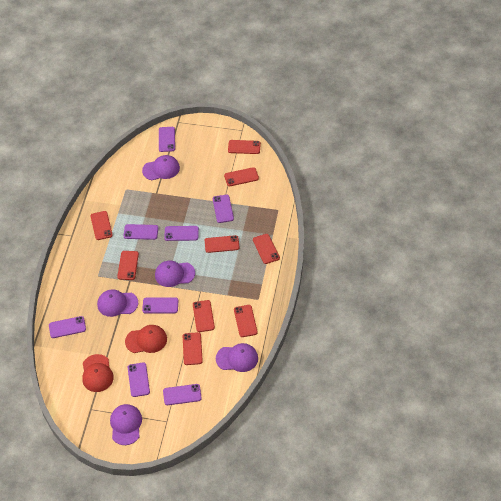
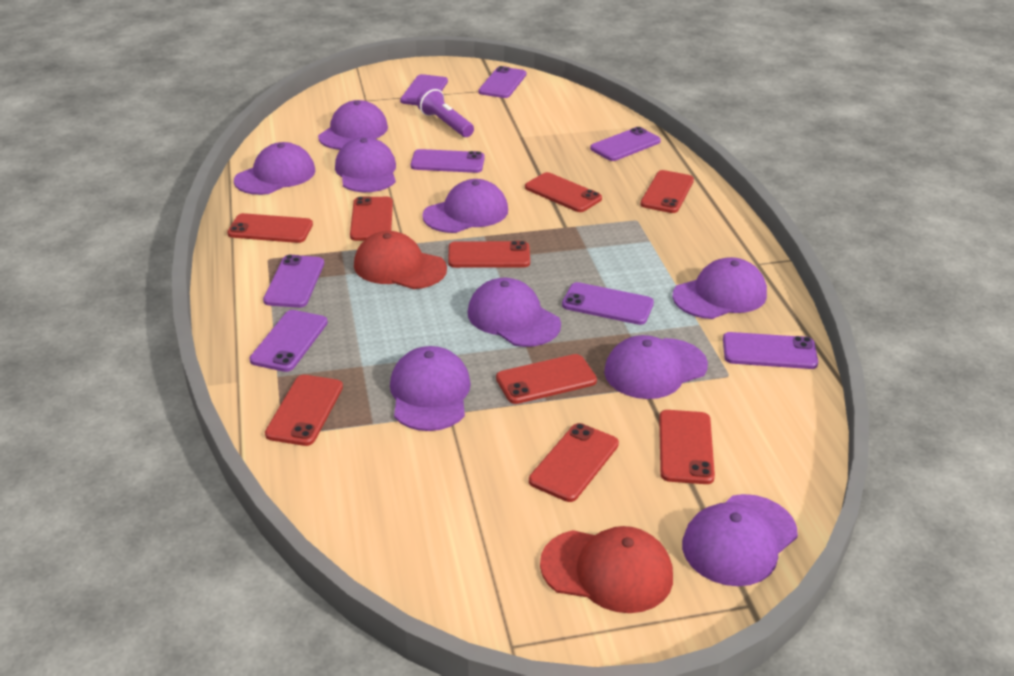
purple cap: 5 -> 9
purple flashlight: 0 -> 1

